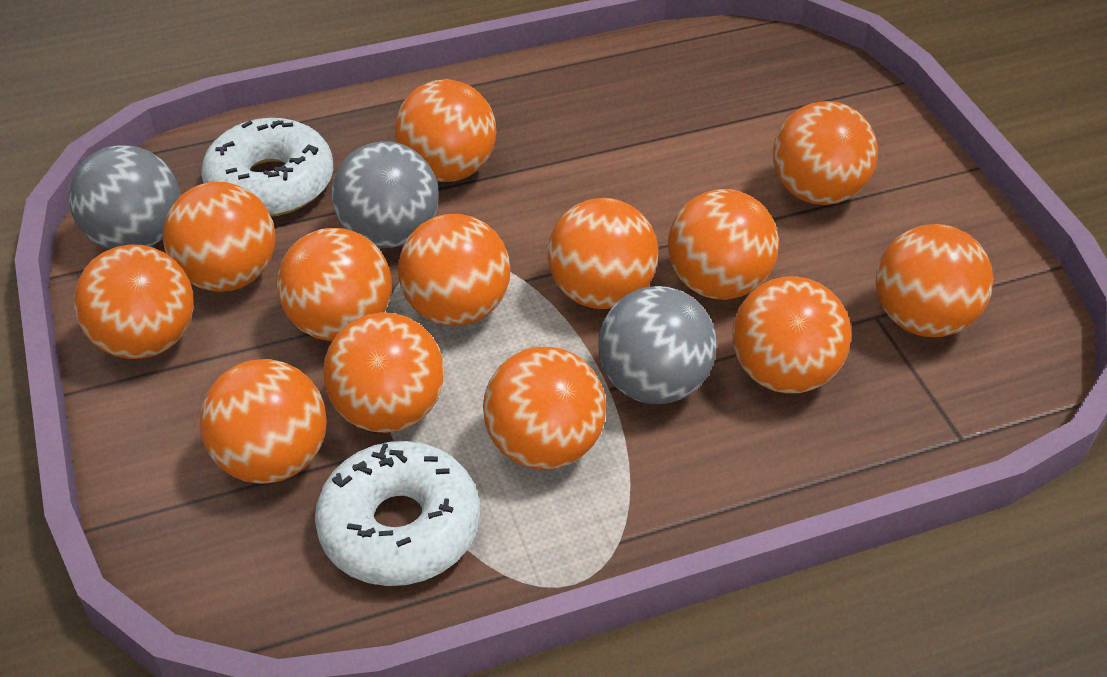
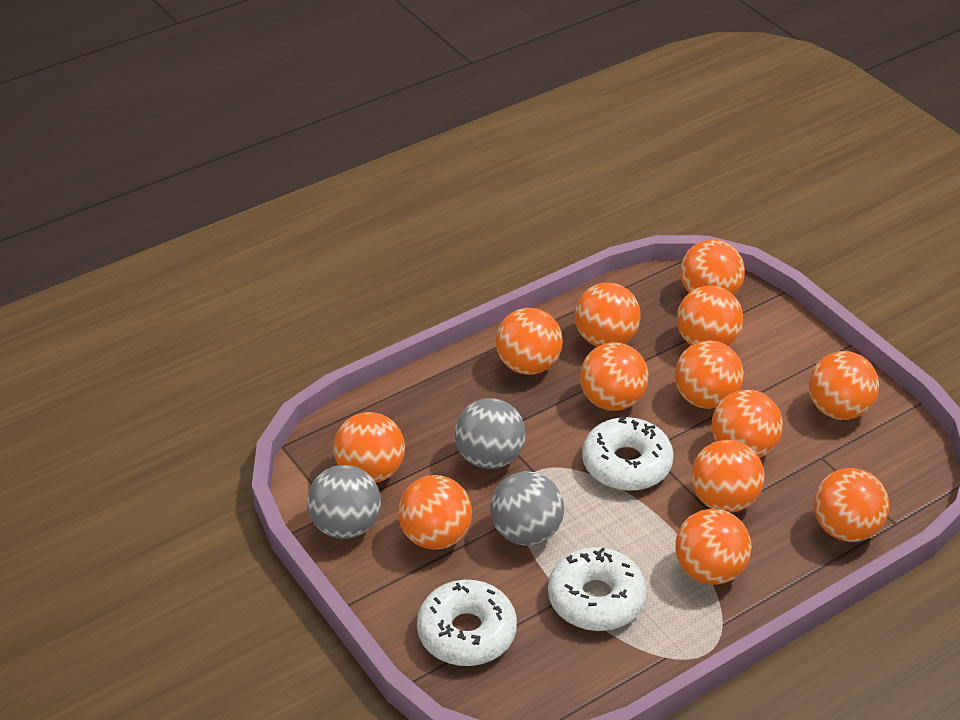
white donut: 2 -> 3

